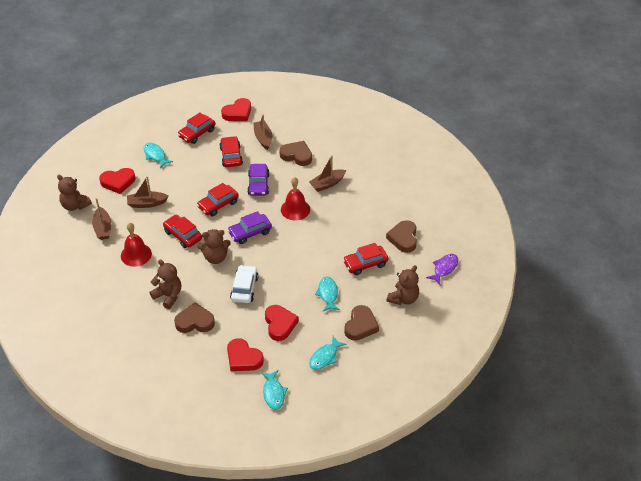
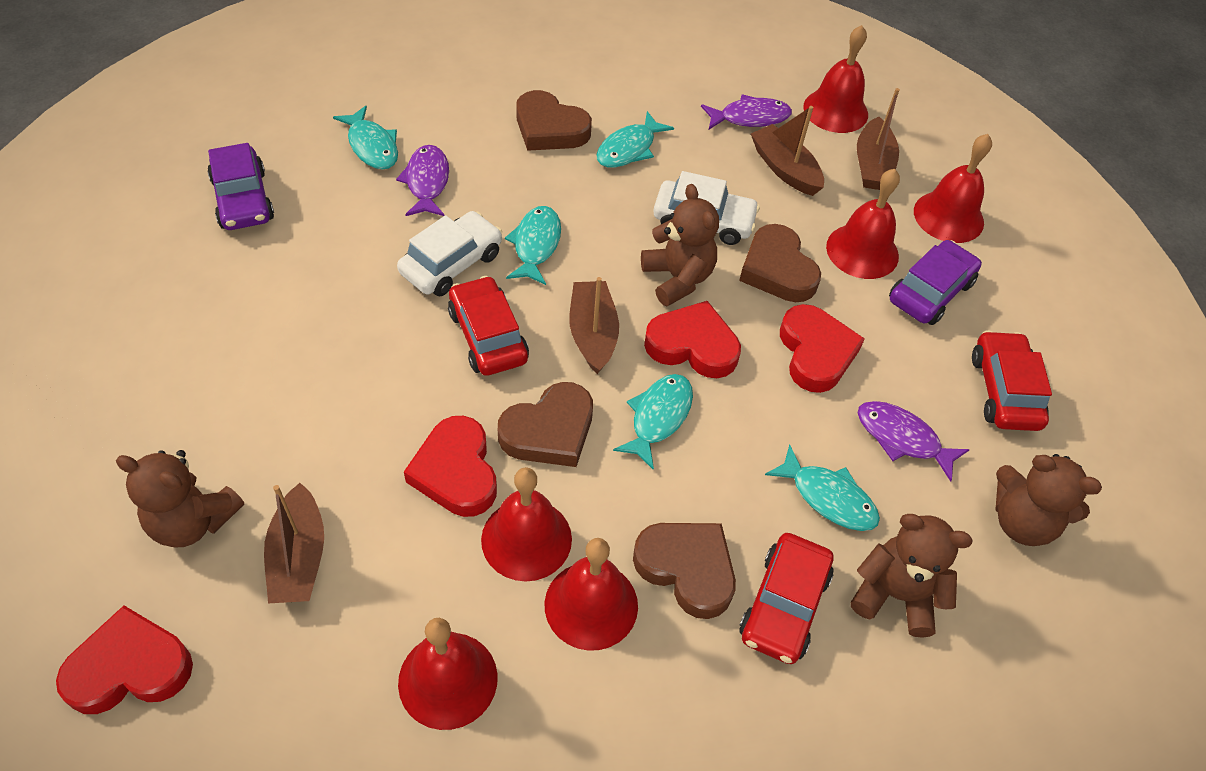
purple fish: 1 -> 3
red bell: 2 -> 6
red car: 5 -> 3
turquoise fish: 4 -> 5
white car: 1 -> 2

